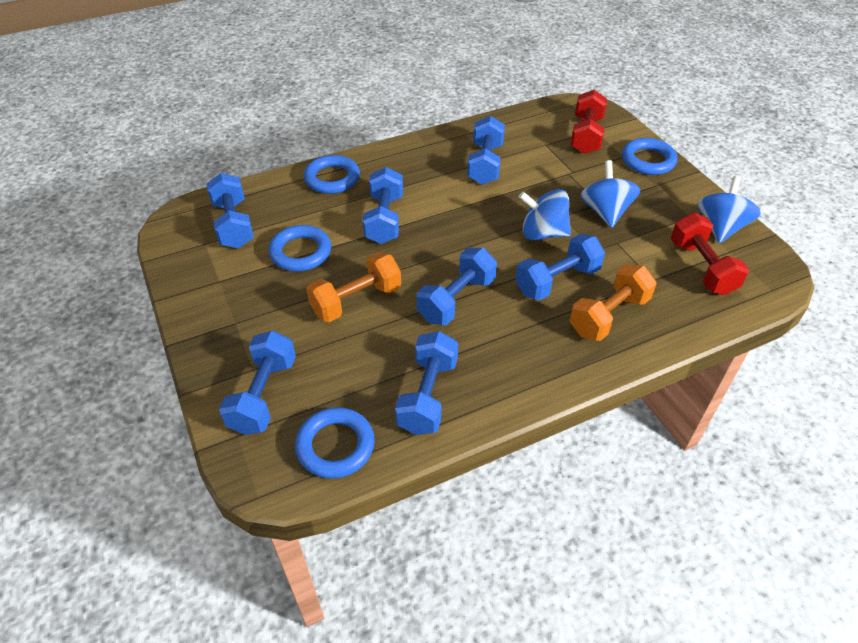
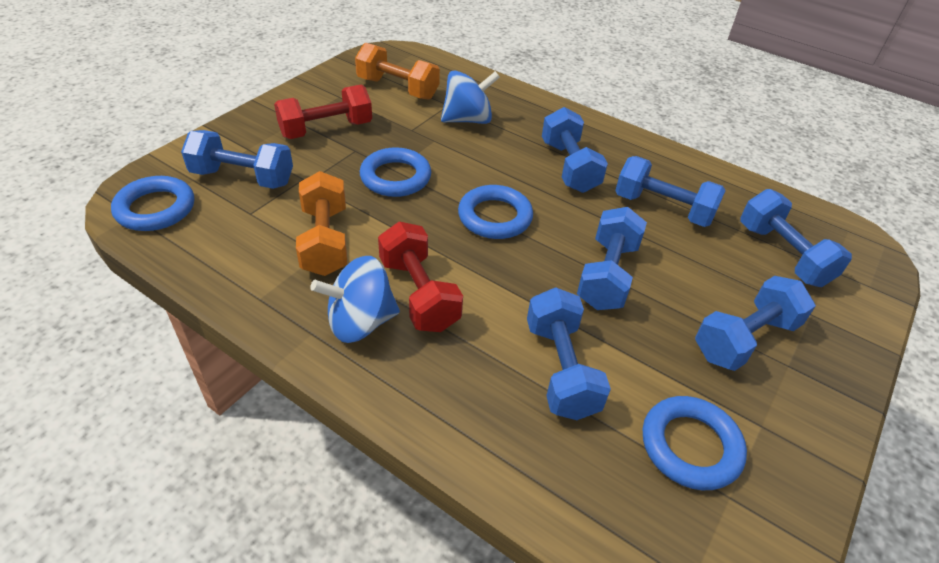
blue spinning top: 3 -> 2

